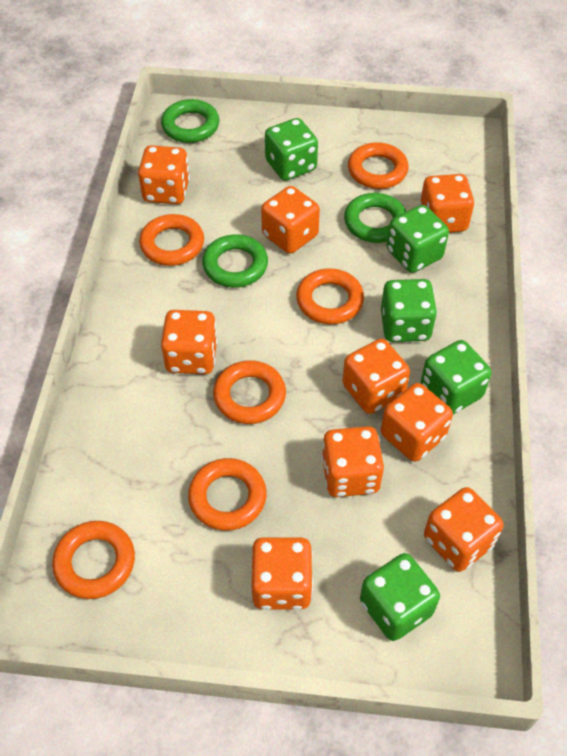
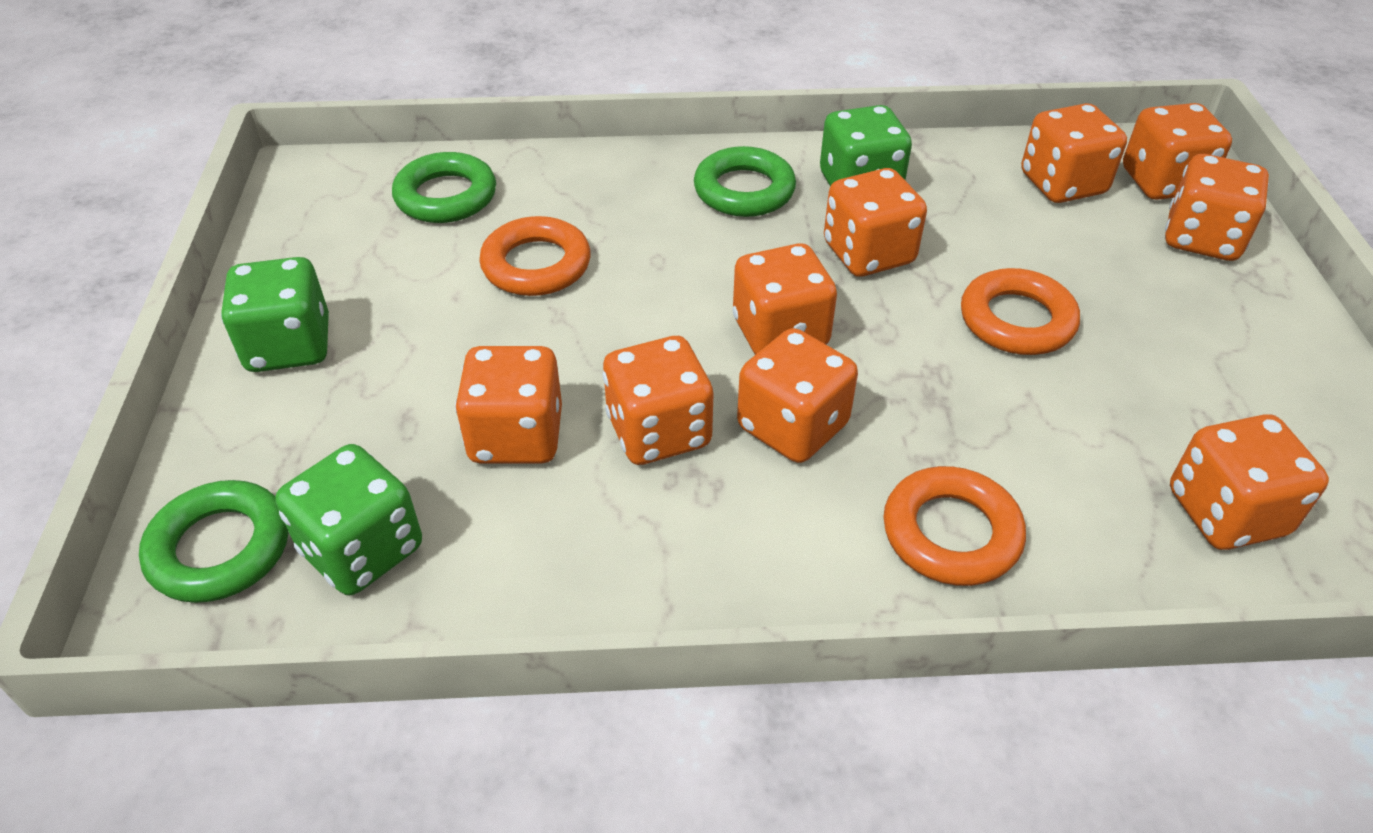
green dice: 5 -> 3
orange ring: 6 -> 3

